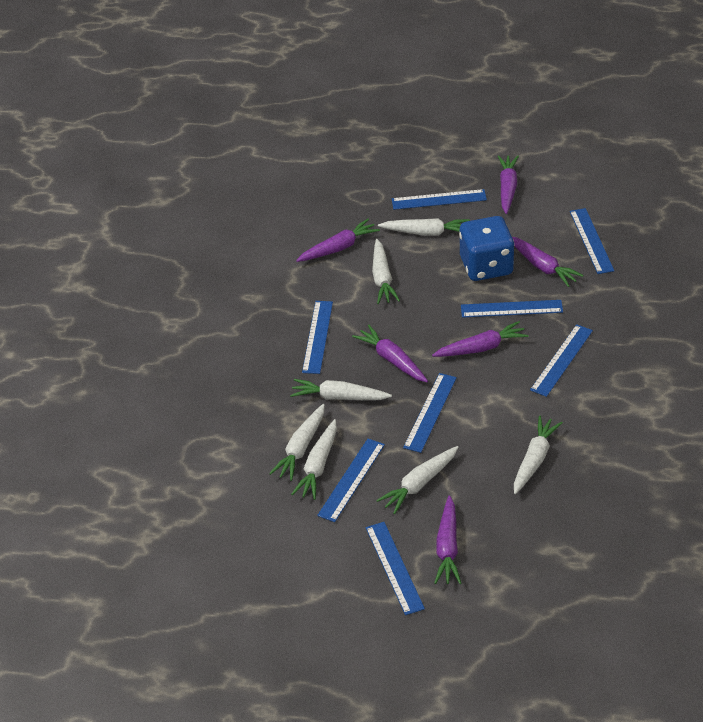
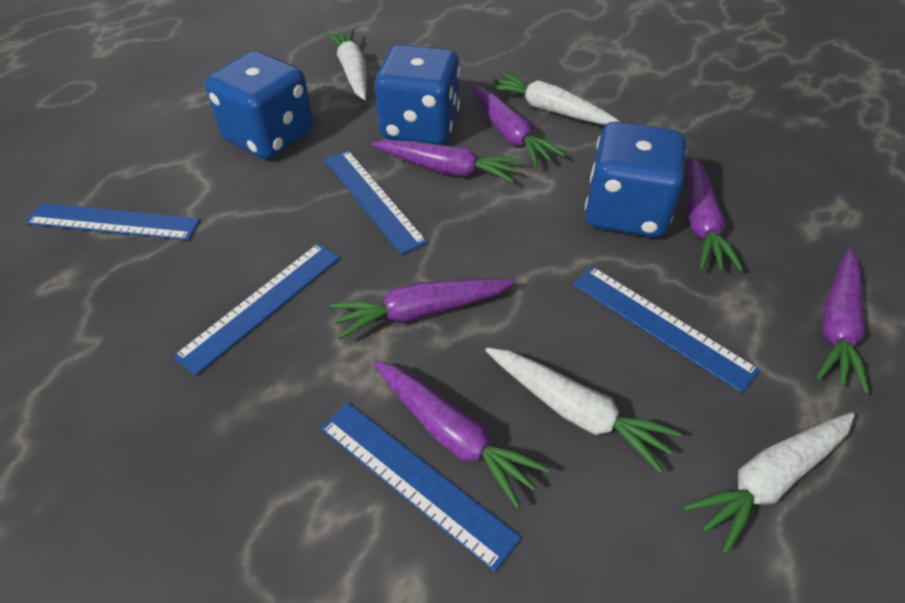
blue dice: 1 -> 3
blue ruler: 8 -> 5
white carrot: 7 -> 4

